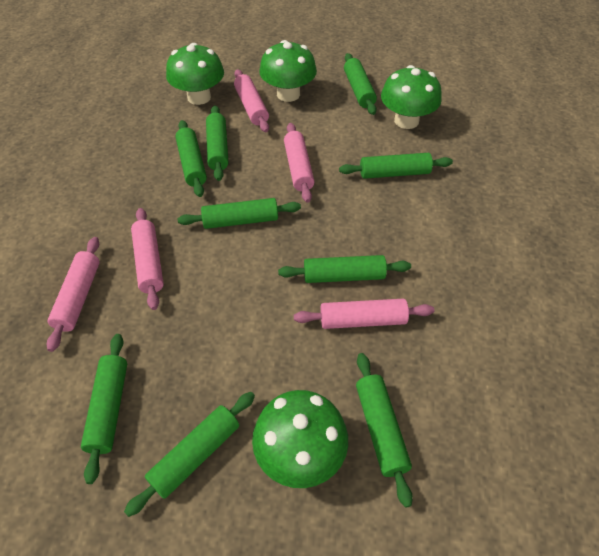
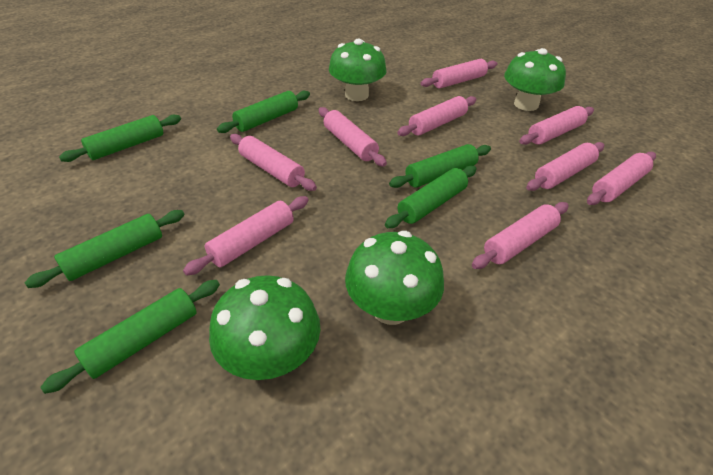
green rolling pin: 9 -> 6
pink rolling pin: 5 -> 9

